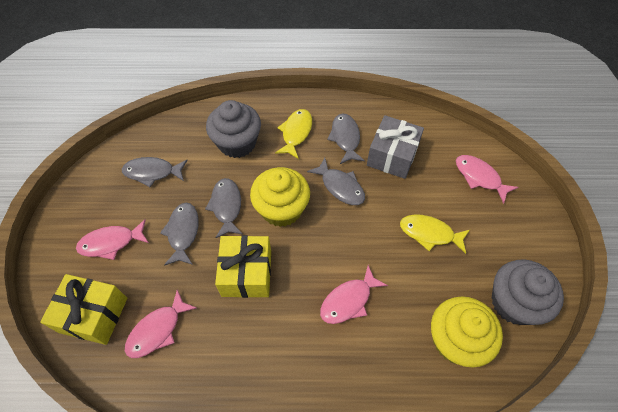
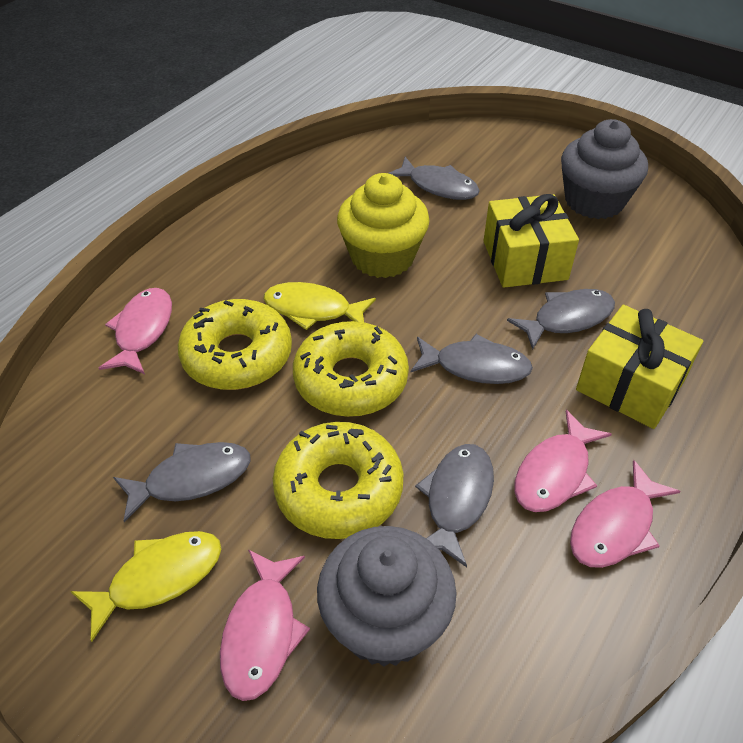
grey gift: 1 -> 0
yellow cupcake: 2 -> 1
yellow donut: 0 -> 3

